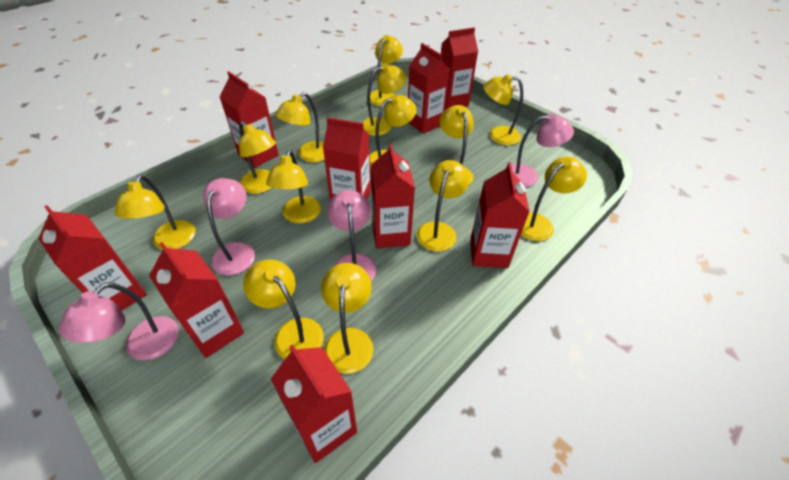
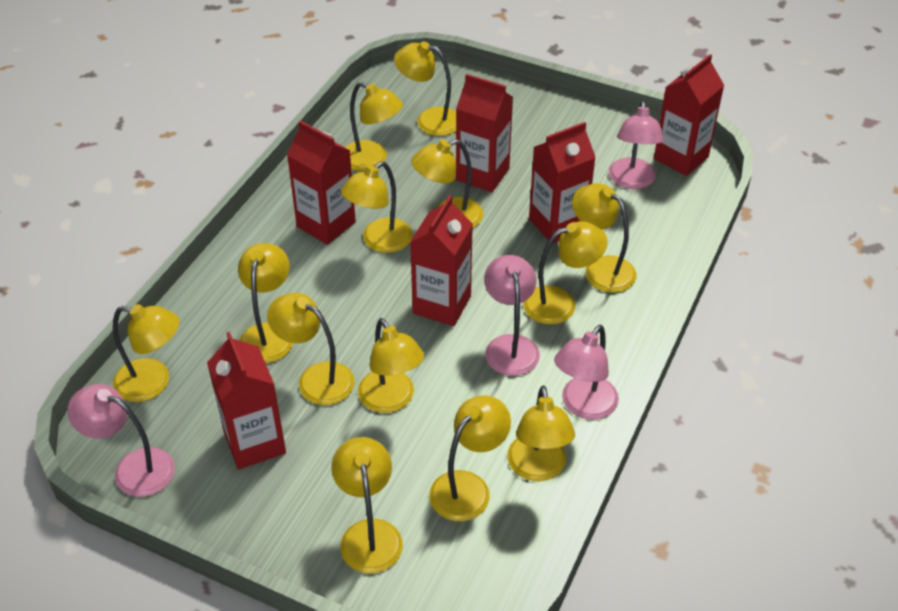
red carton: 9 -> 6

